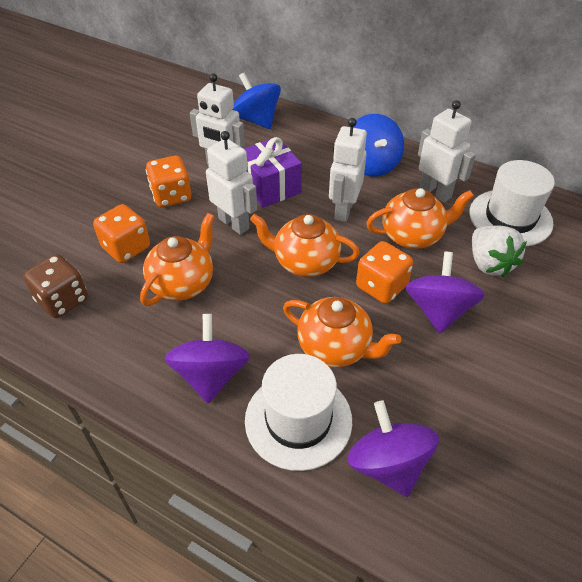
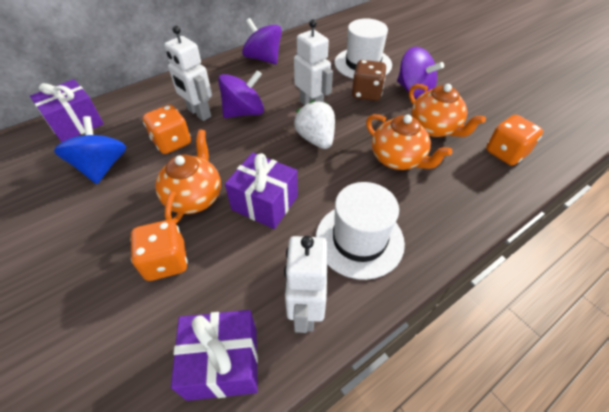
blue spinning top: 2 -> 1
orange teapot: 4 -> 3
purple gift: 1 -> 3
white robot: 4 -> 3

